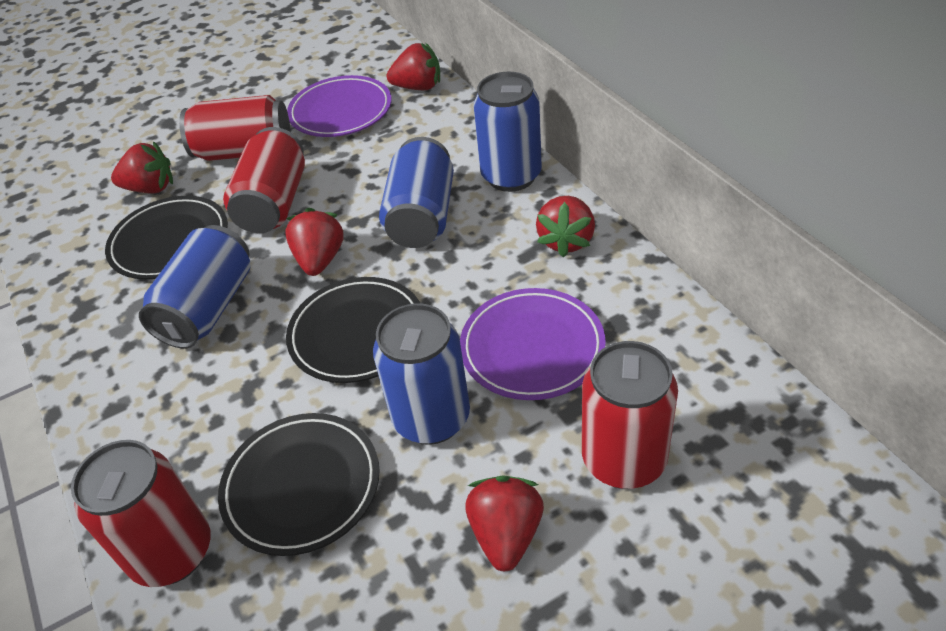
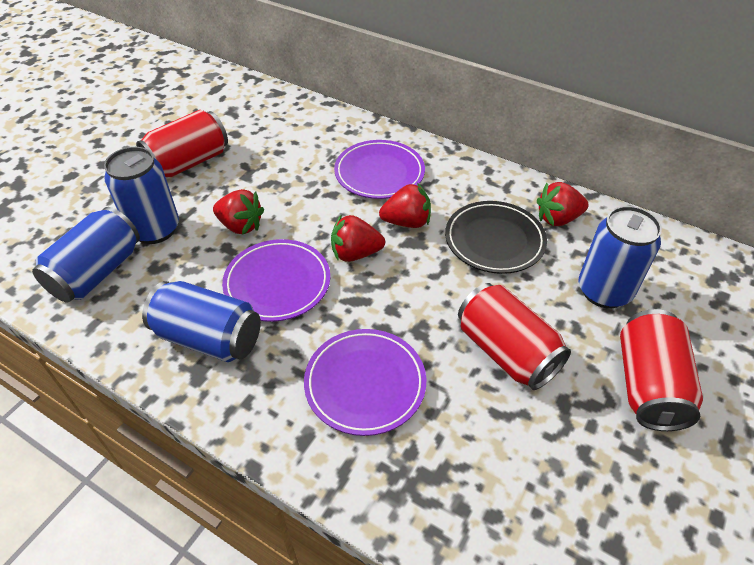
black plate: 3 -> 1
purple plate: 2 -> 3
red can: 4 -> 3
red strawberry: 5 -> 4

